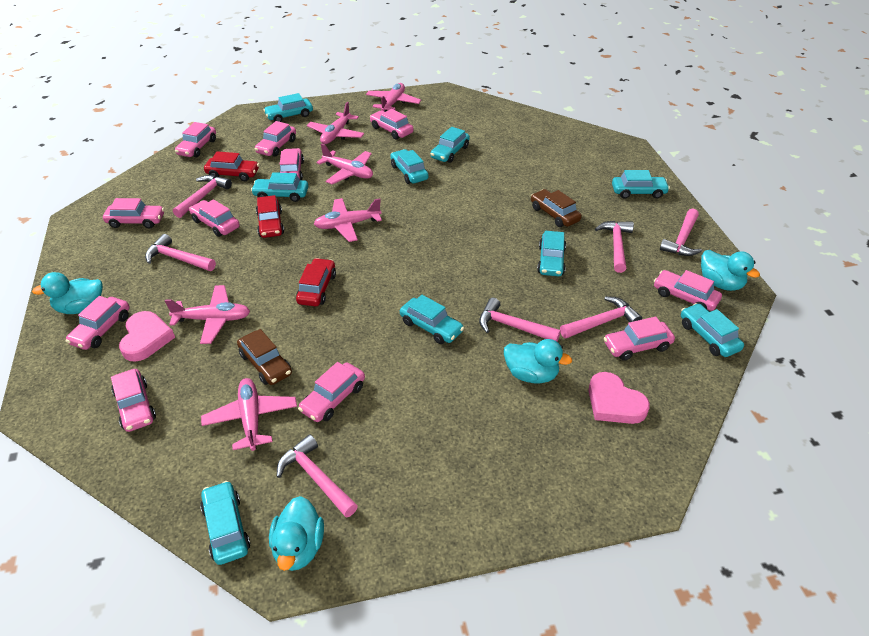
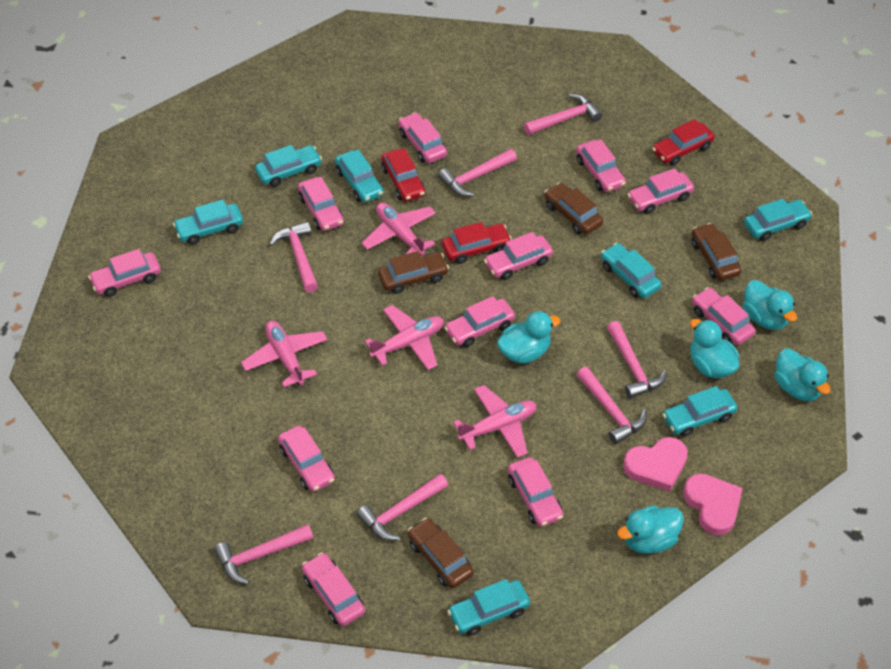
brown car: 2 -> 4
pink plane: 6 -> 4
turquoise car: 9 -> 7
turquoise duck: 4 -> 5

